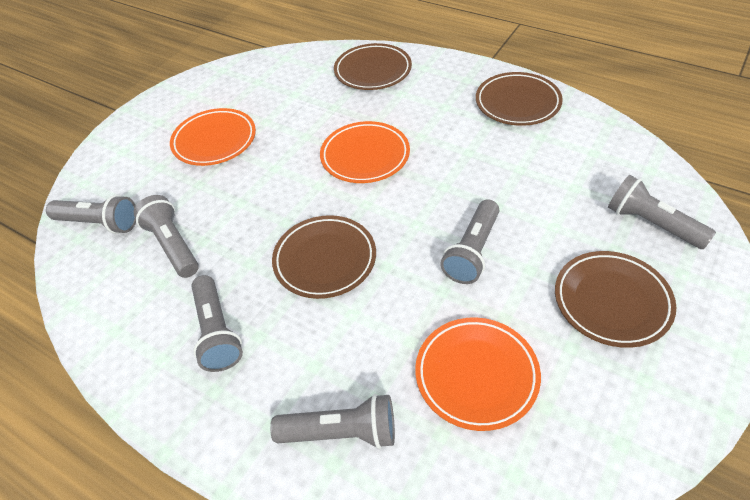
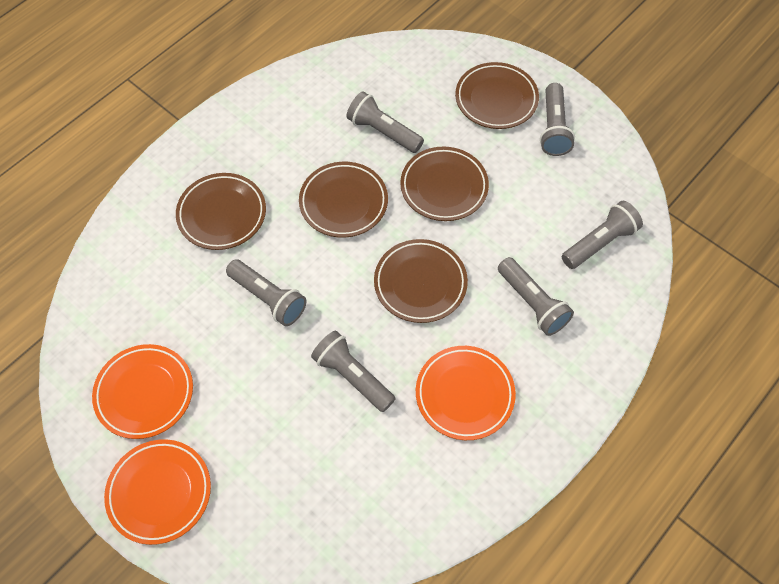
brown plate: 4 -> 5

